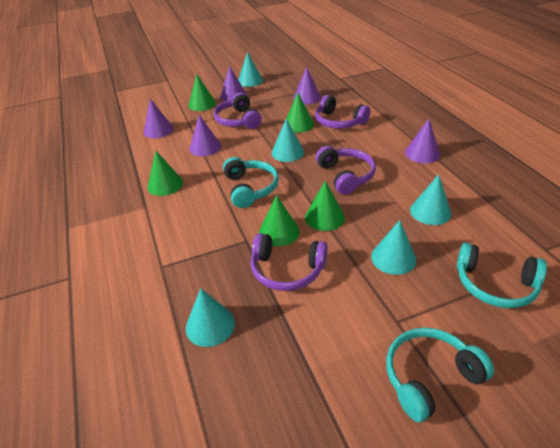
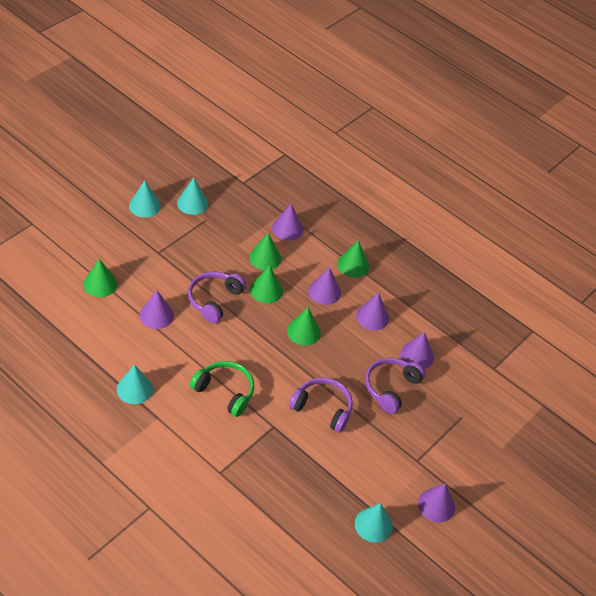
green headphones: 0 -> 1
purple cone: 5 -> 6
purple headphones: 4 -> 3
turquoise cone: 5 -> 4
turquoise headphones: 3 -> 0

